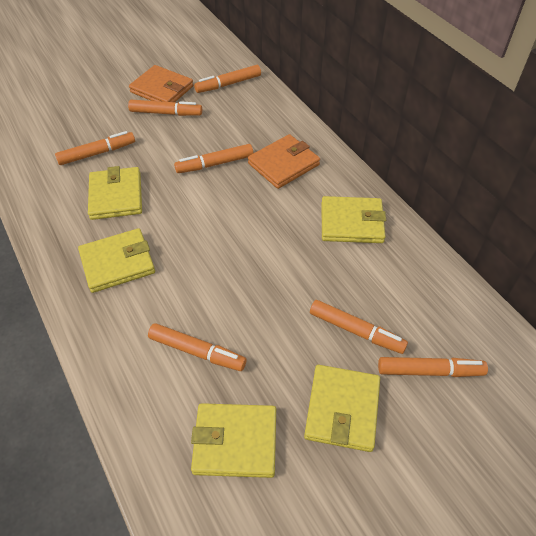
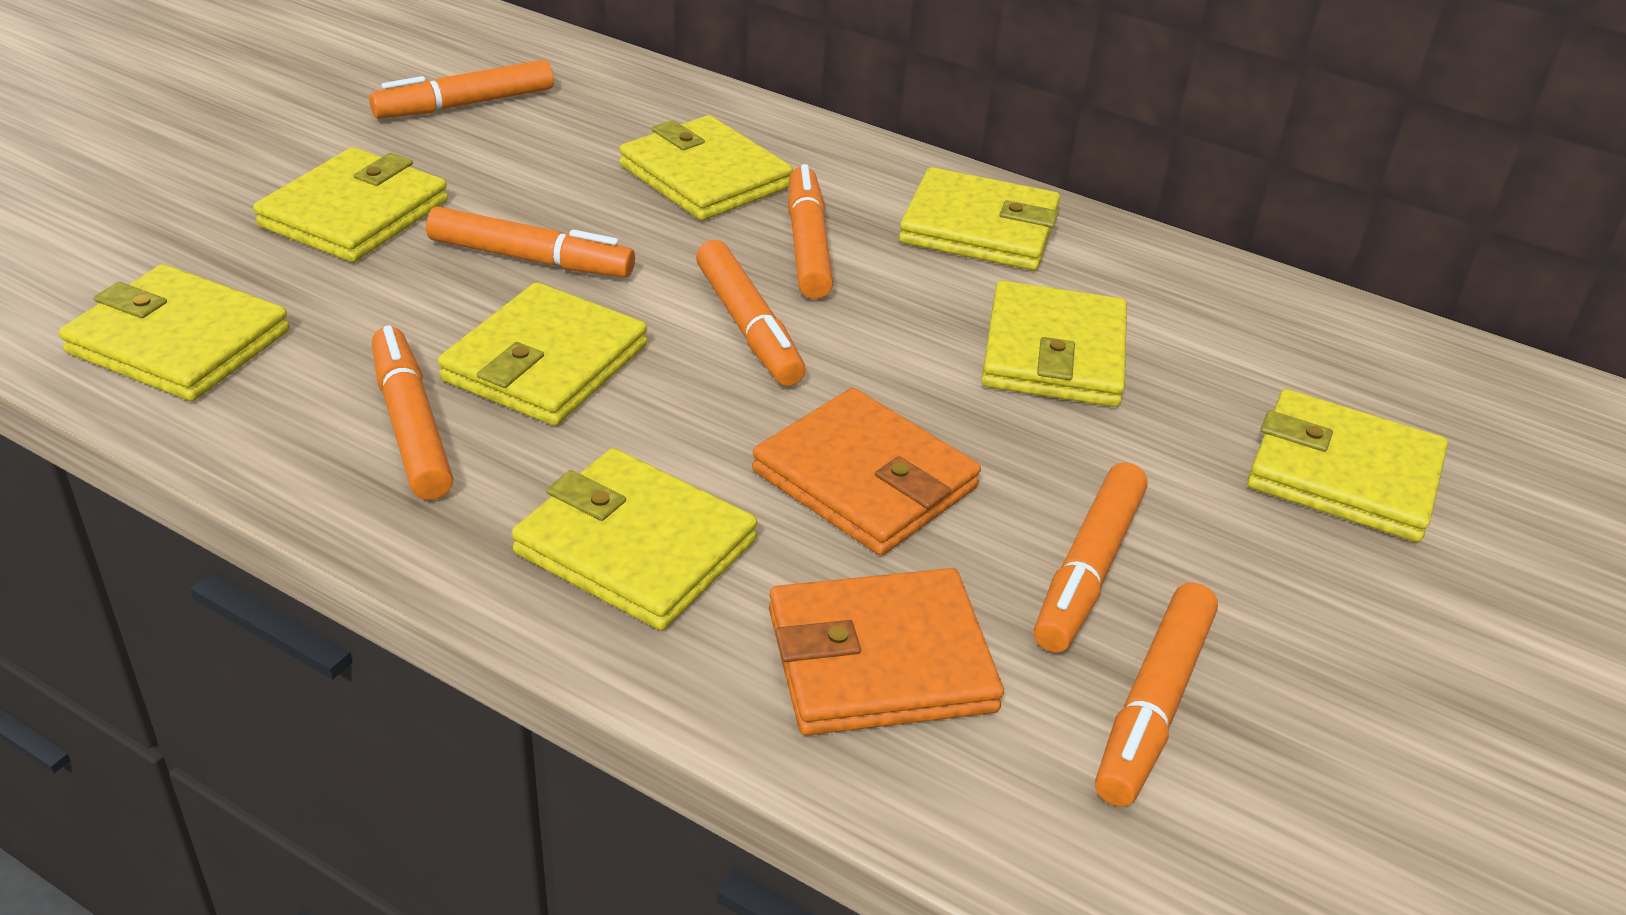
yellow wallet: 5 -> 8

